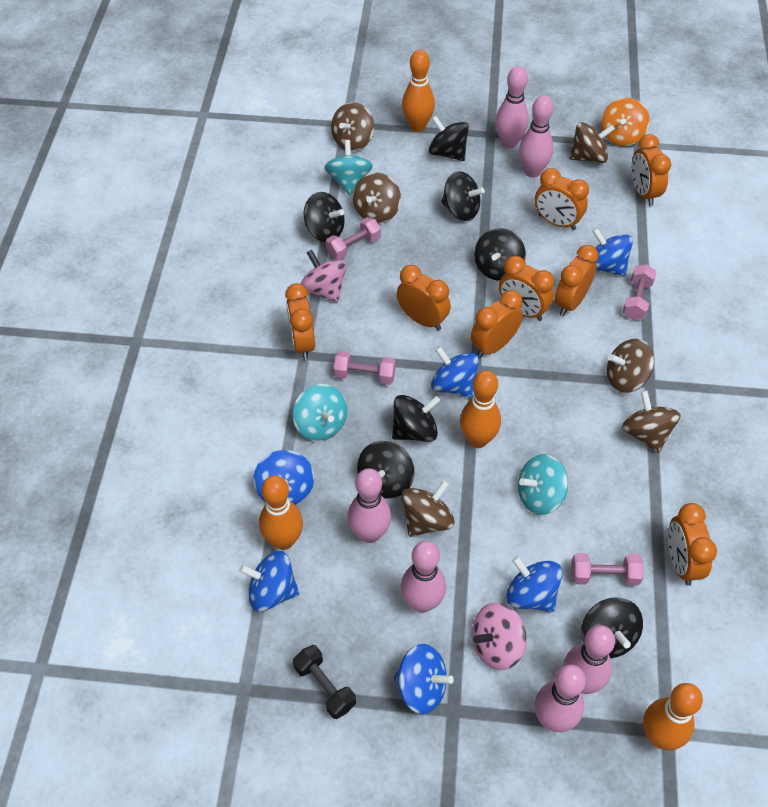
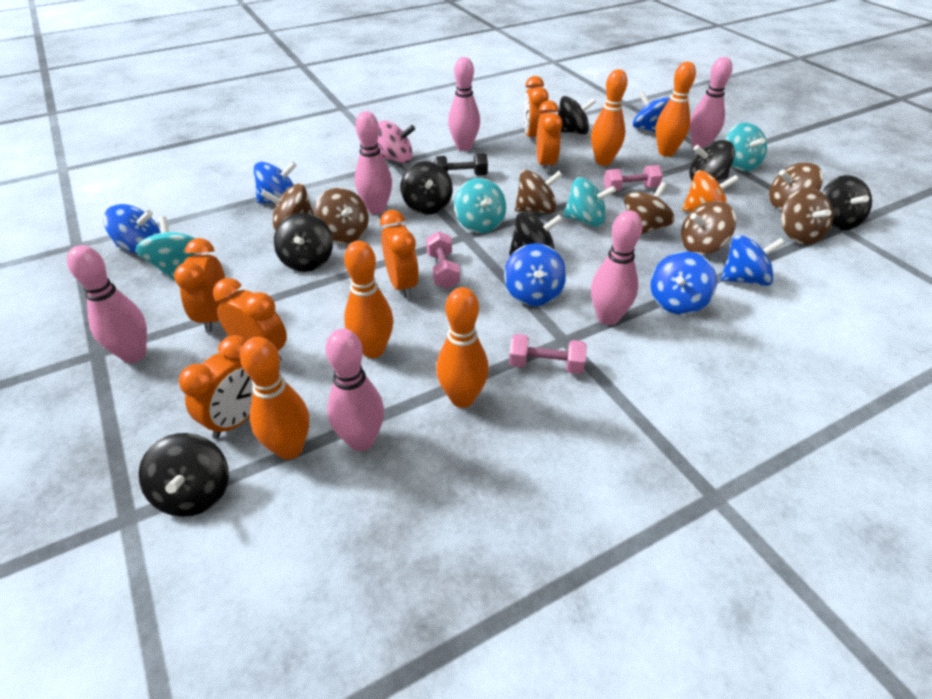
brown spinning top: 6 -> 7
orange bowling pin: 4 -> 5
orange clock: 8 -> 6
pink dumbbell: 4 -> 3
pink spinning top: 2 -> 1
turquoise spinning top: 3 -> 4

